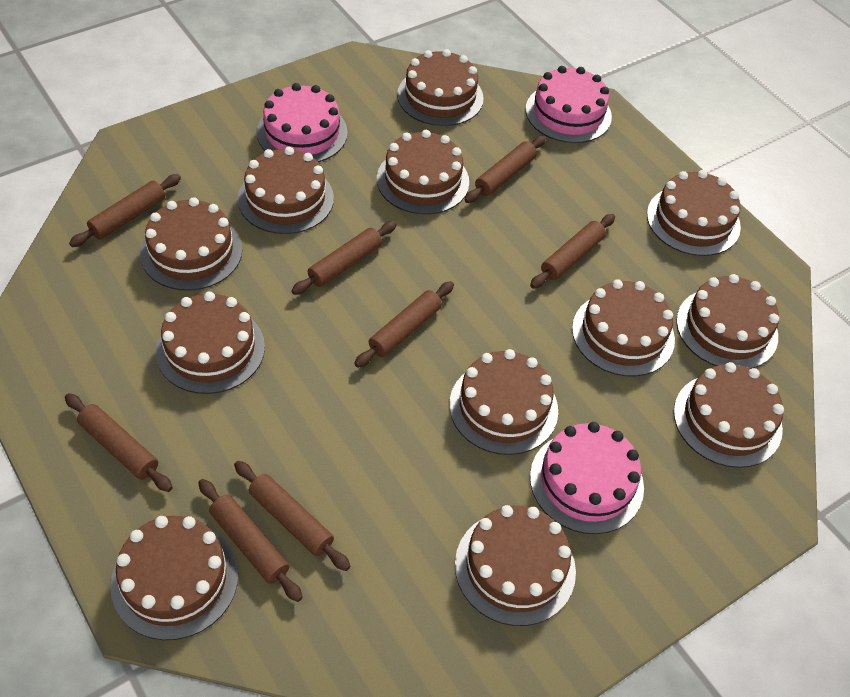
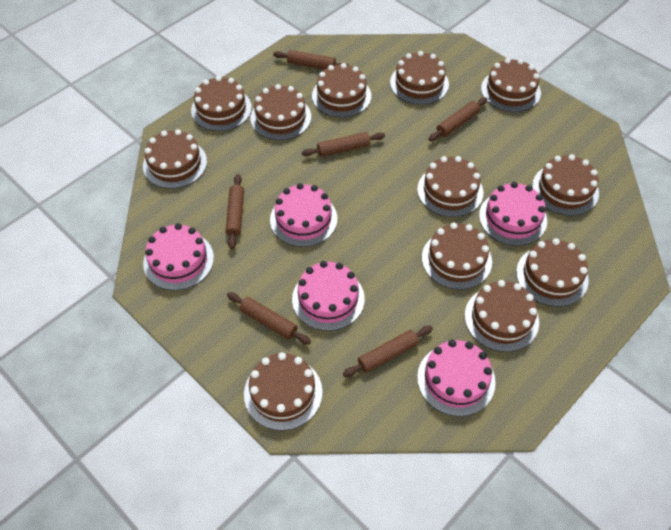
brown rolling pin: 8 -> 6
pink cake: 3 -> 5

